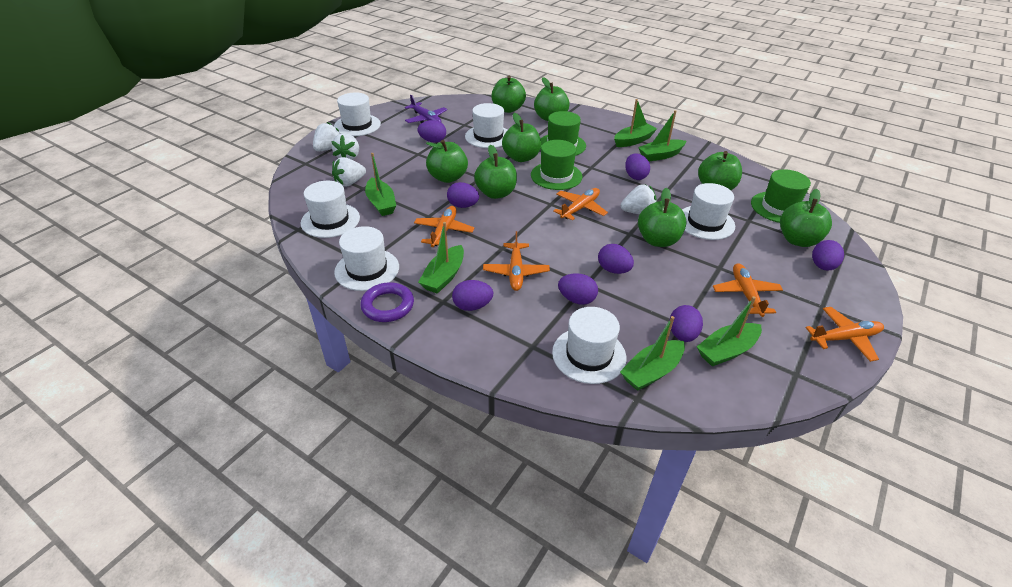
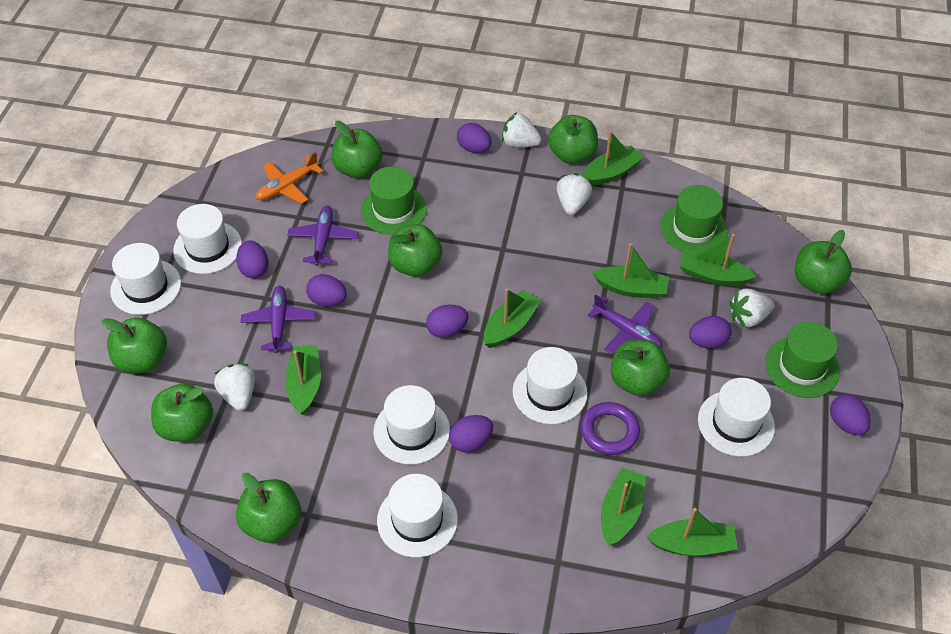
green boat: 6 -> 7
orange plane: 5 -> 1
purple egg: 8 -> 7
purple plane: 1 -> 3

